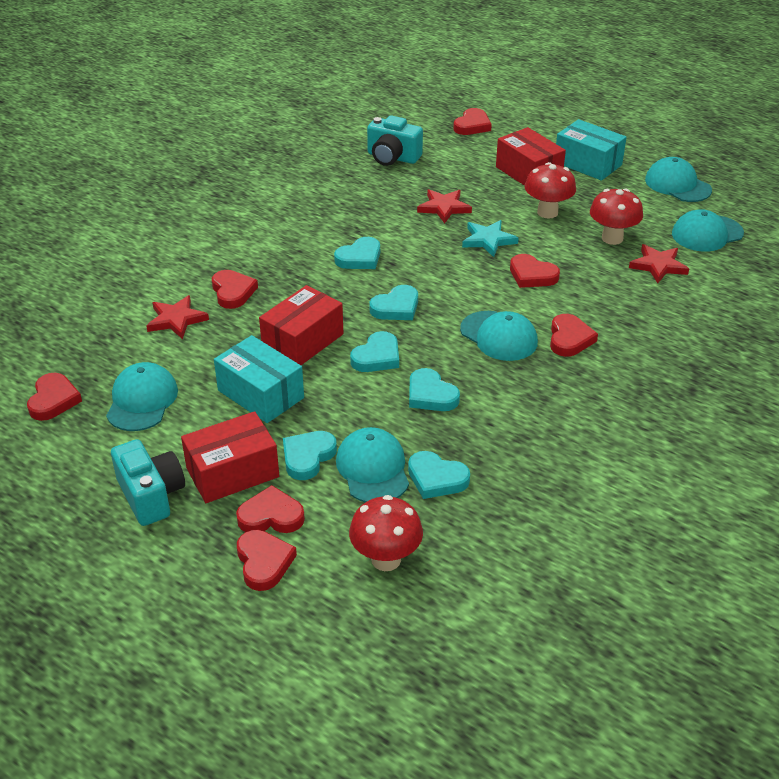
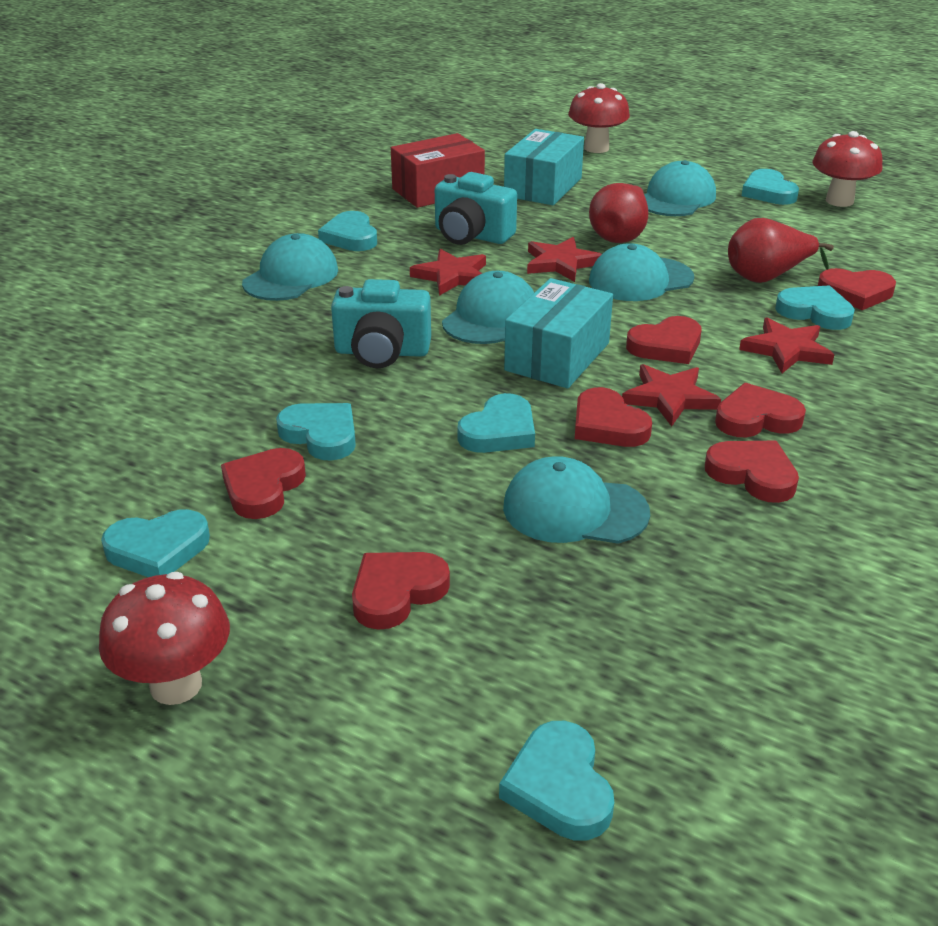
red box: 3 -> 1
red pear: 0 -> 2
red star: 3 -> 4
turquoise heart: 6 -> 7
turquoise star: 1 -> 0

